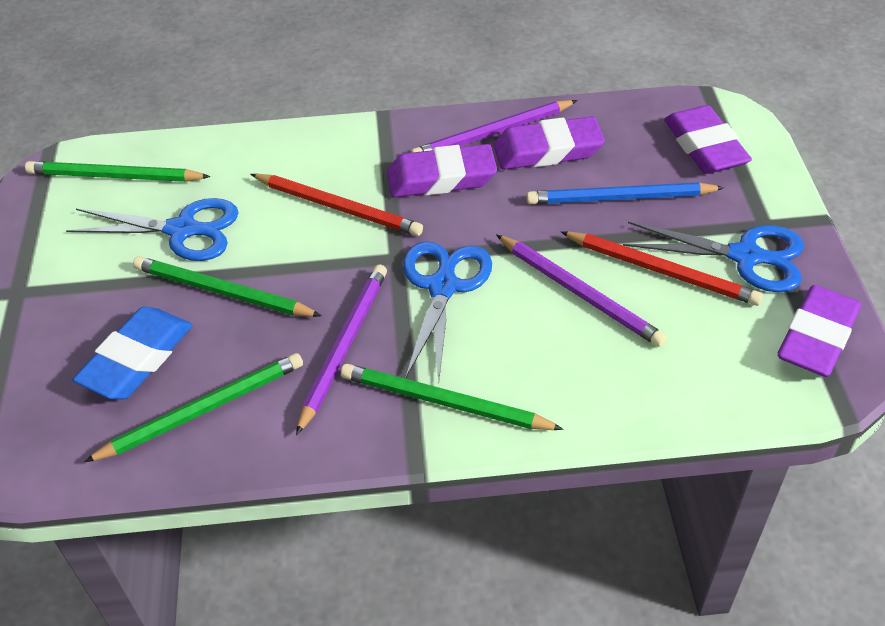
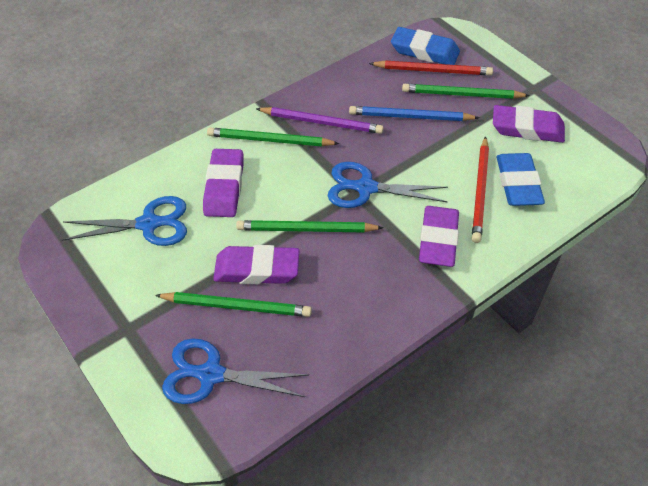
blue eraser: 1 -> 2
purple pencil: 3 -> 1

